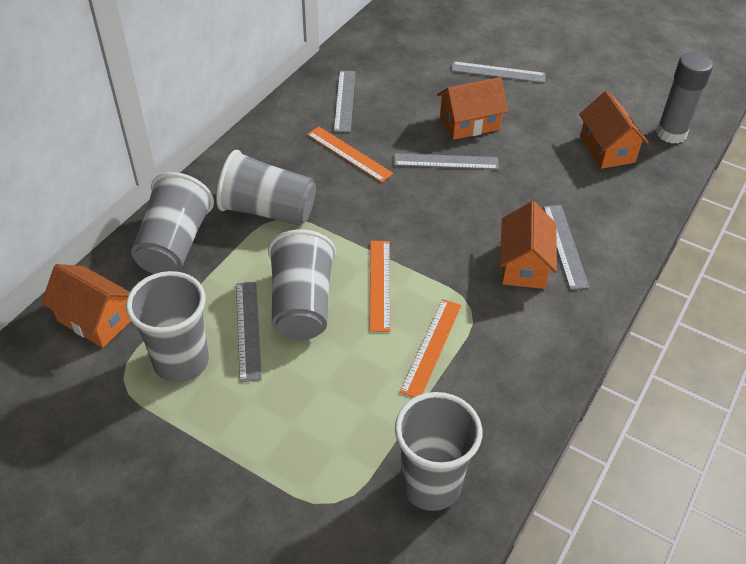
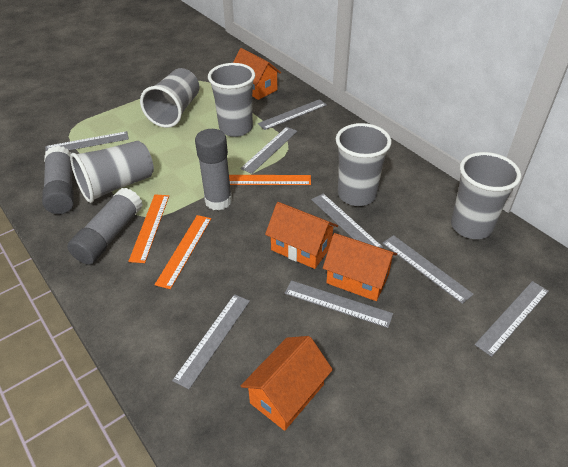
grey glue stick: 1 -> 3
grey ruler: 5 -> 8

